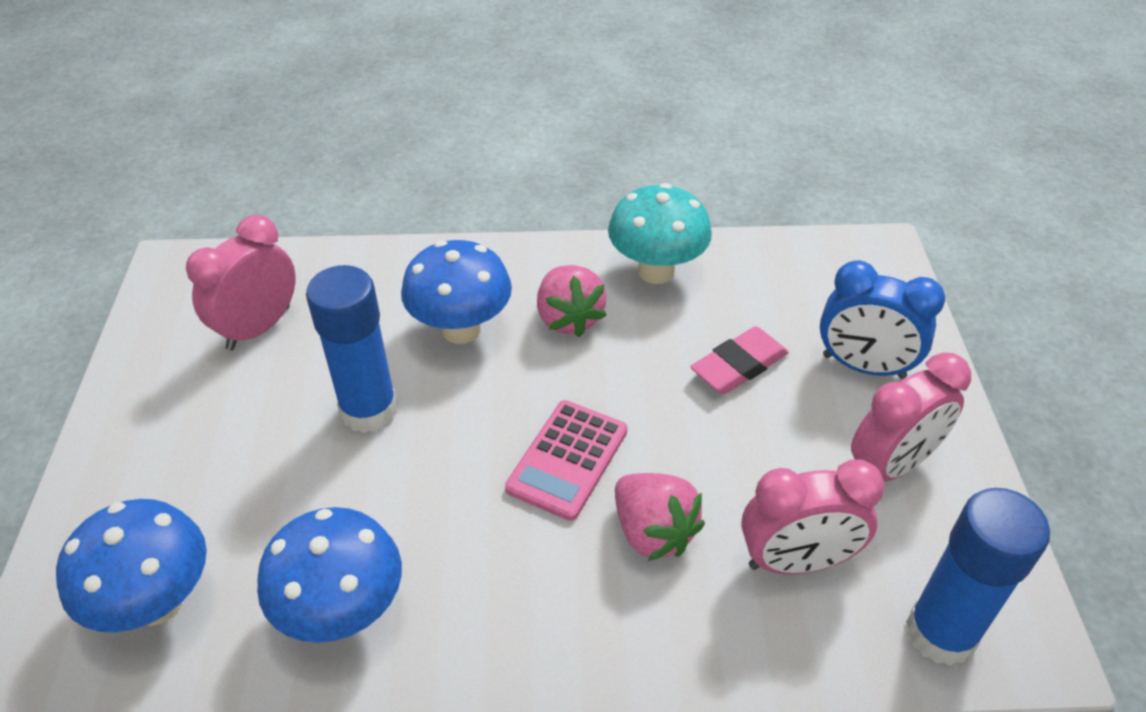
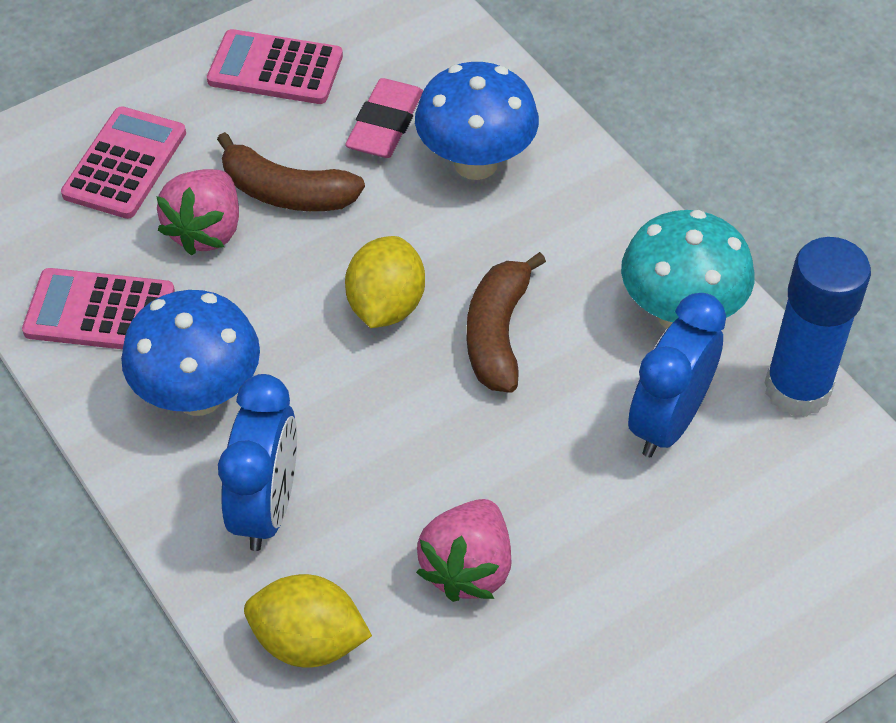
blue clock: 1 -> 2
blue glue stick: 2 -> 1
blue mushroom: 3 -> 2
brown banana: 0 -> 2
pink calculator: 1 -> 3
pink clock: 3 -> 0
yellow lemon: 0 -> 2

